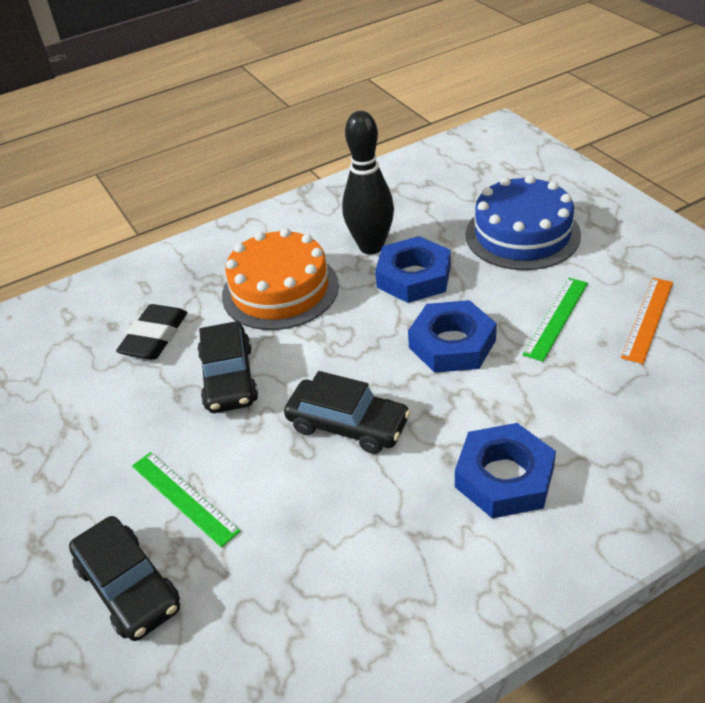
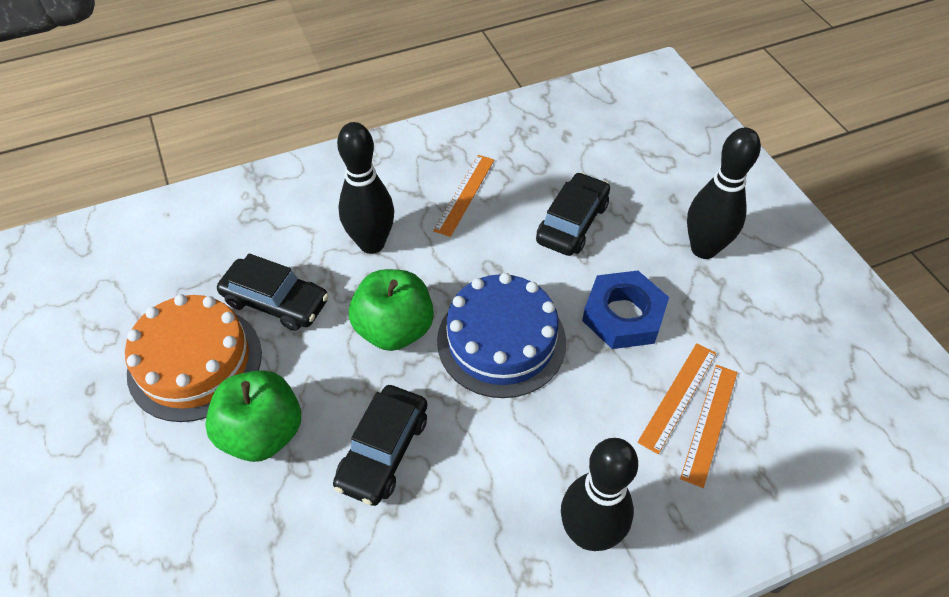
black bowling pin: 1 -> 3
black eraser: 1 -> 0
blue nut: 3 -> 1
green apple: 0 -> 2
green ruler: 2 -> 0
orange ruler: 1 -> 3

